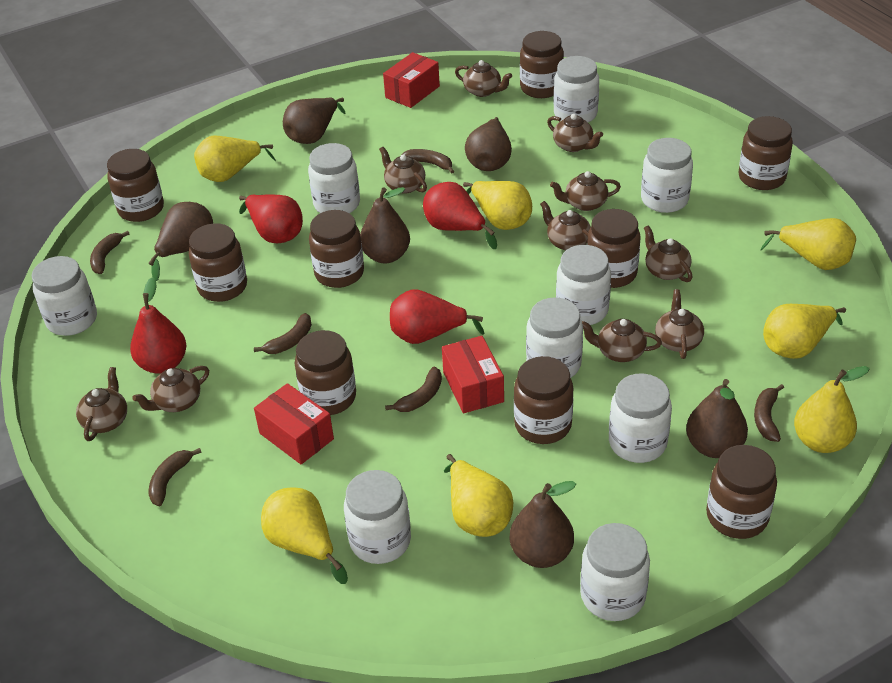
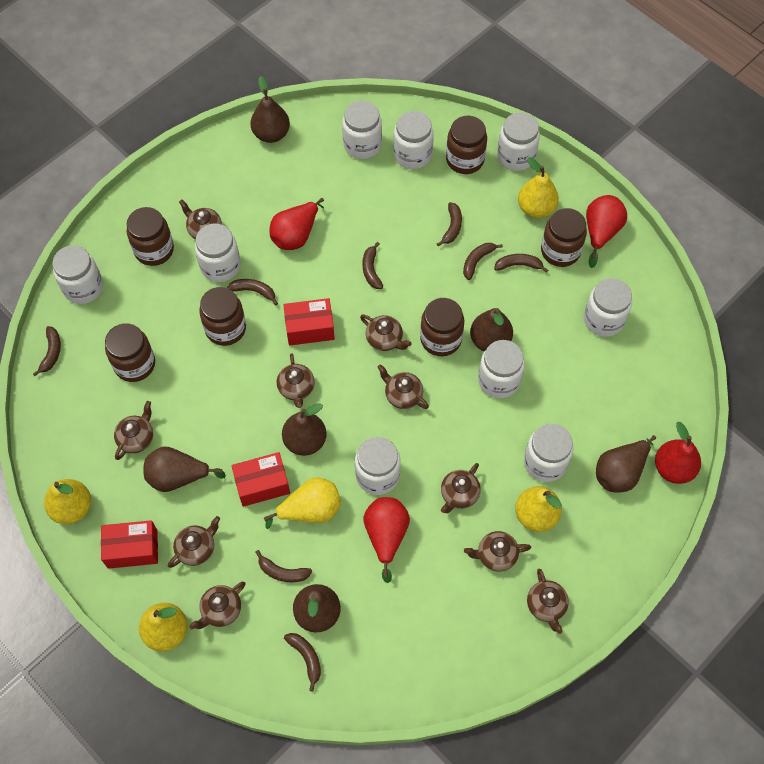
brown banana: 6 -> 8
brown jar: 9 -> 6
yellow pear: 7 -> 5

